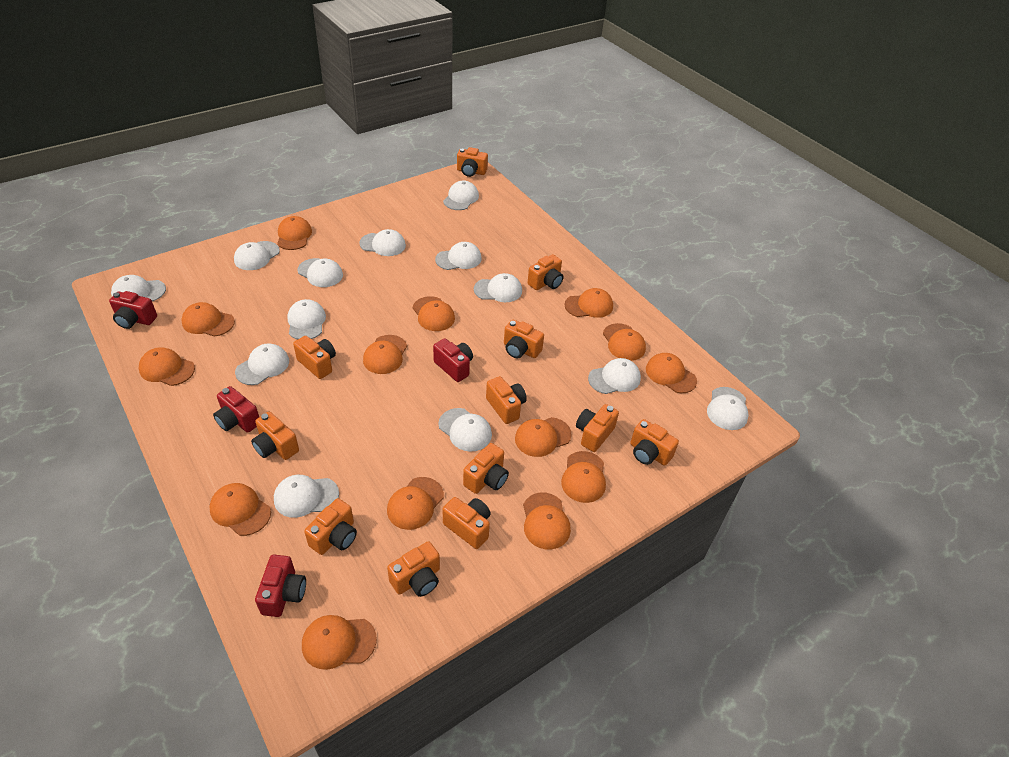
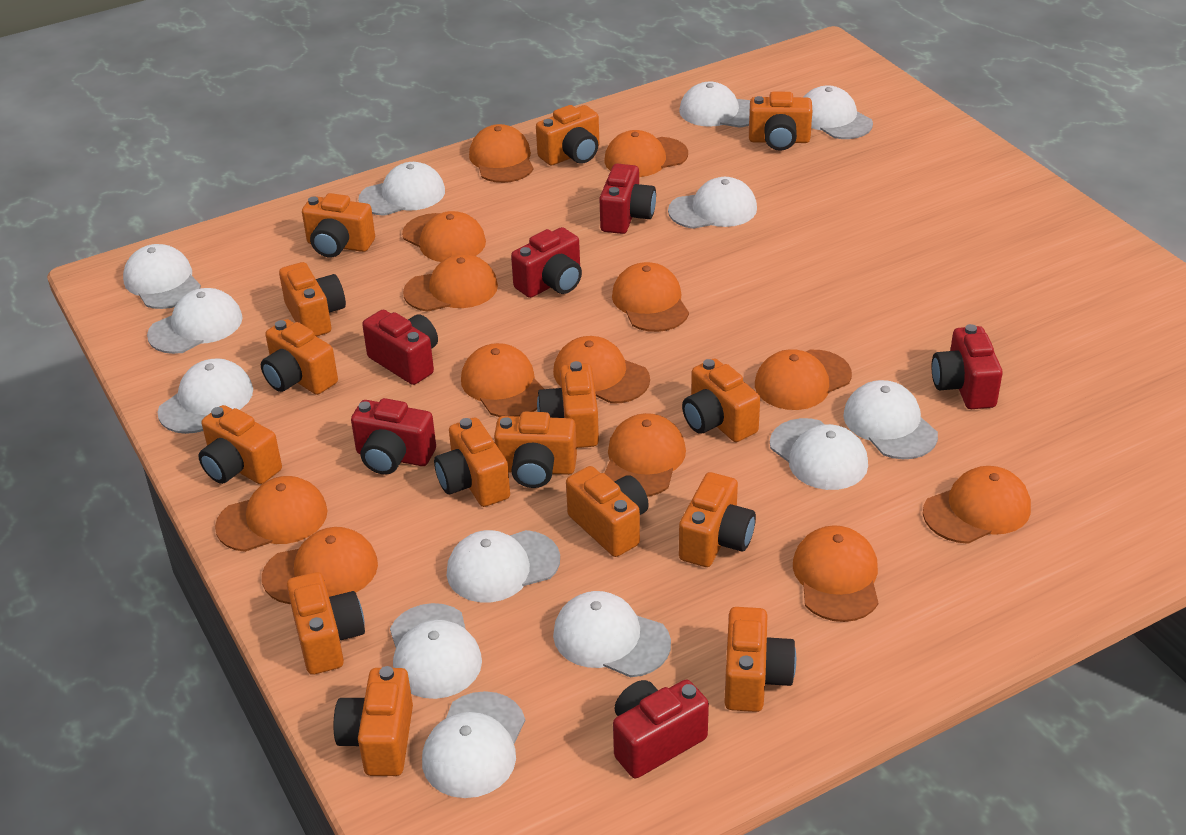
orange camera: 12 -> 15
orange cap: 14 -> 13
red camera: 4 -> 6

